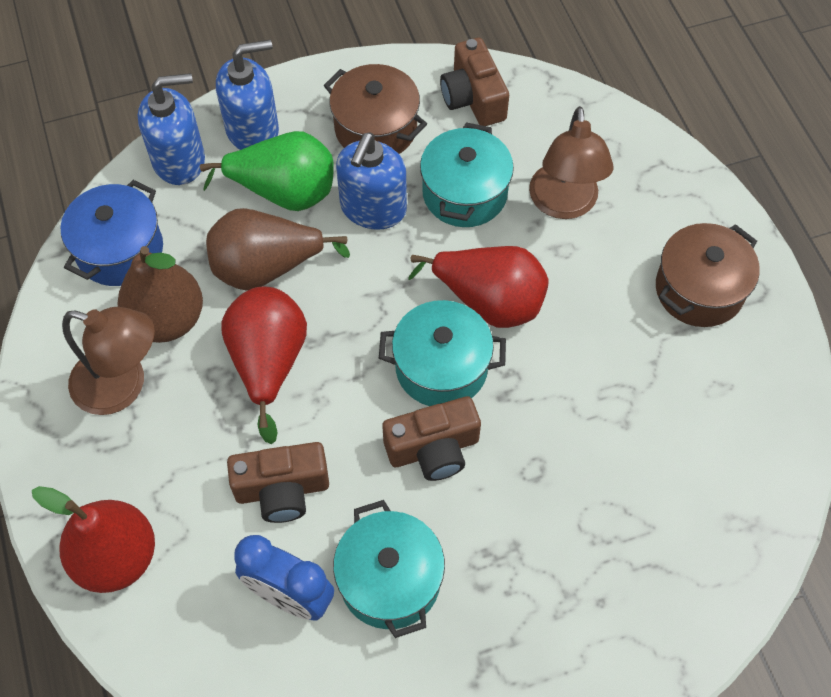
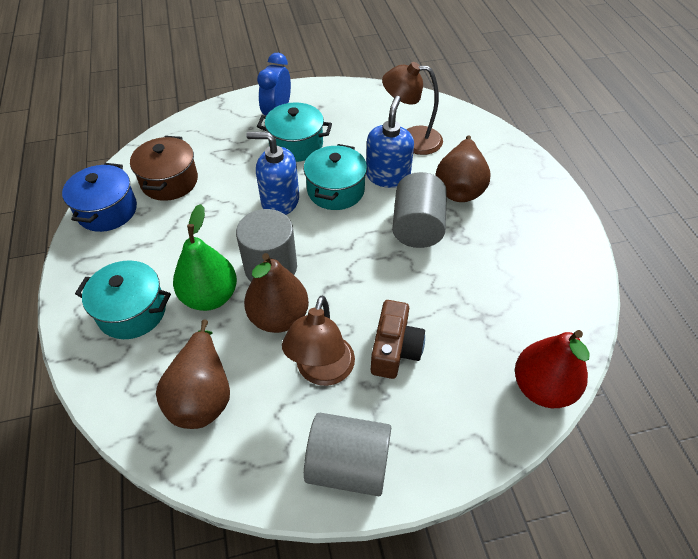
blue soap dispenser: 3 -> 2
brown camera: 3 -> 1
brown pear: 2 -> 3
brown pot: 2 -> 1
grey cylinder: 0 -> 3
red pear: 3 -> 1

